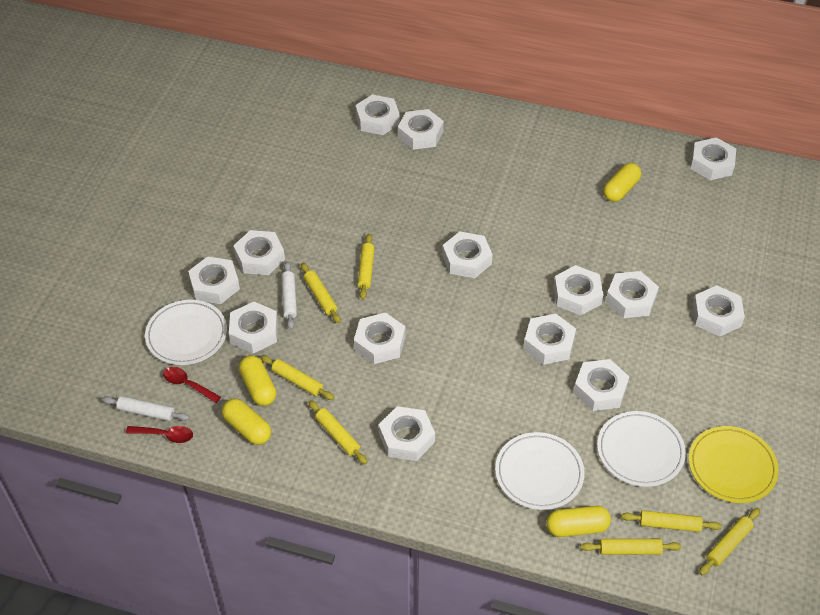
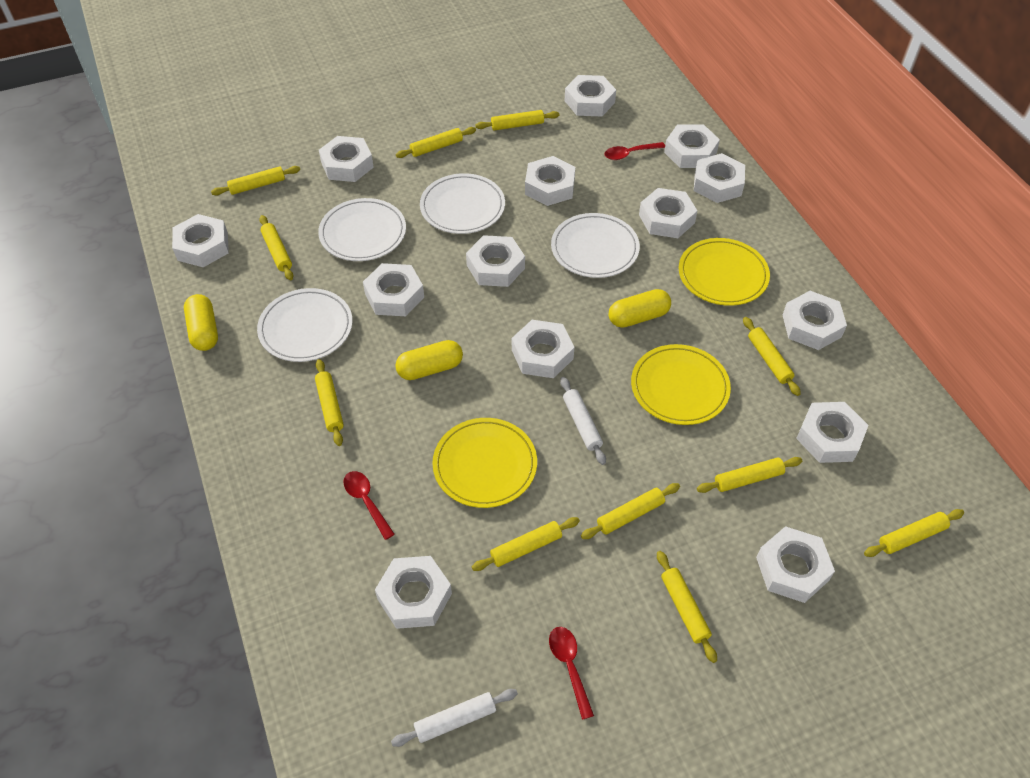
red spoon: 2 -> 3
white plate: 3 -> 4
yellow capsule: 4 -> 3
yellow plate: 1 -> 3
yellow rolling pin: 7 -> 11

